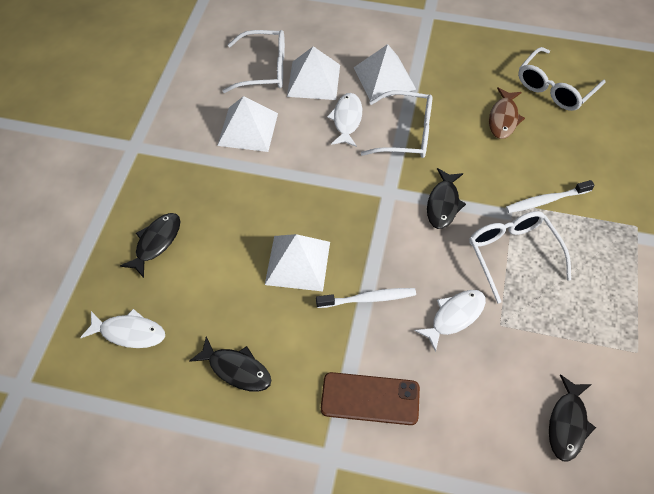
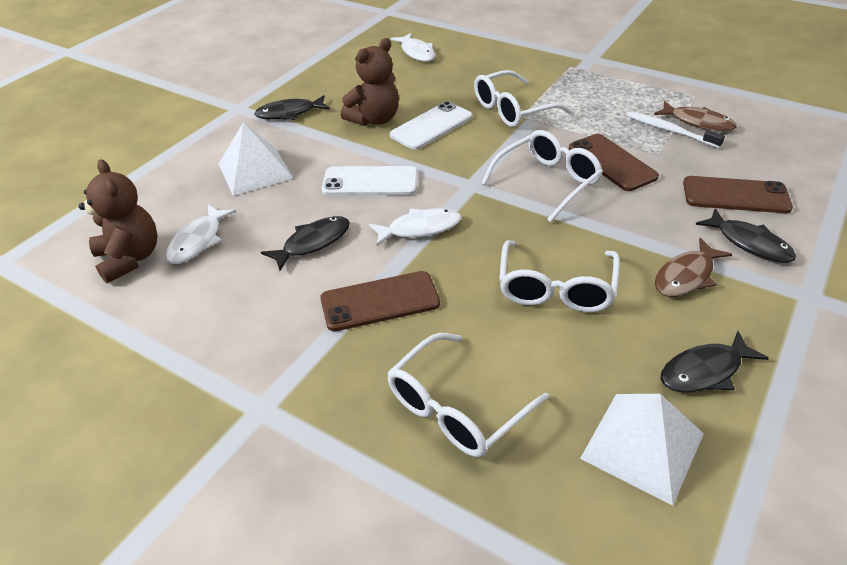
brown fish: 1 -> 2
brown phone: 1 -> 3
brown teddy bear: 0 -> 2
white phone: 0 -> 2
white pyramid: 4 -> 2
white toothbrush: 2 -> 1

